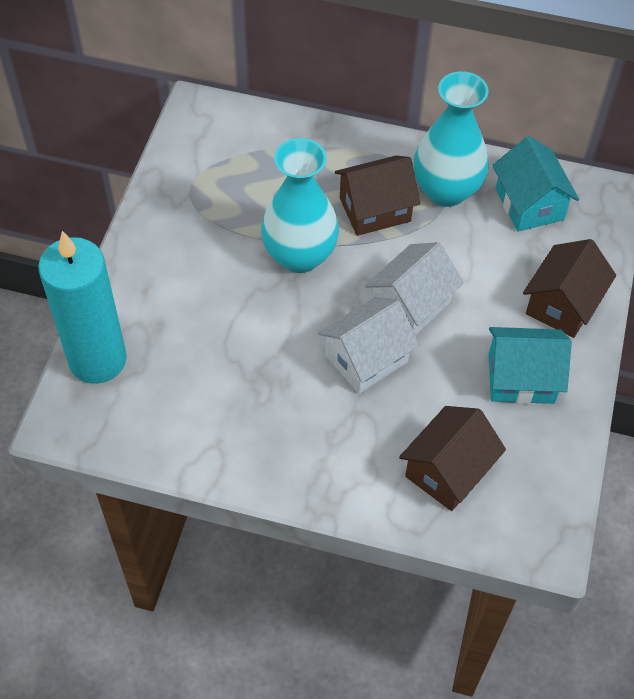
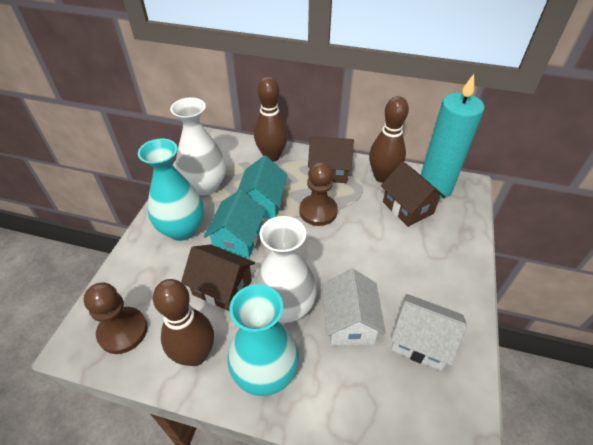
brown bowling pin: 0 -> 3
brown pawn: 0 -> 2
white vase: 0 -> 2

